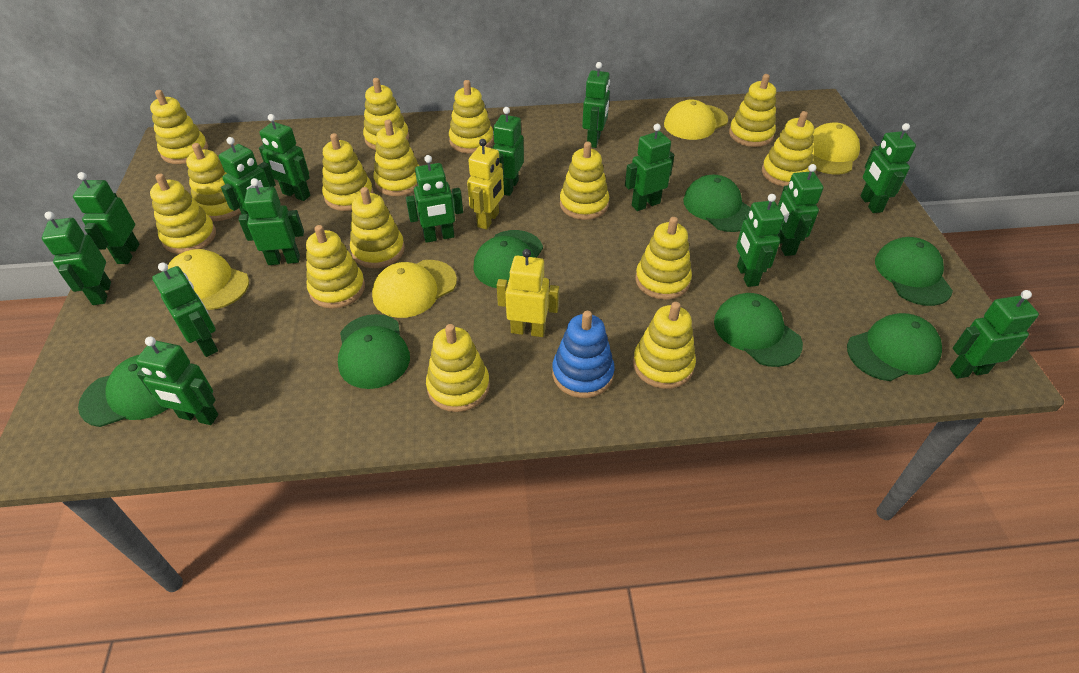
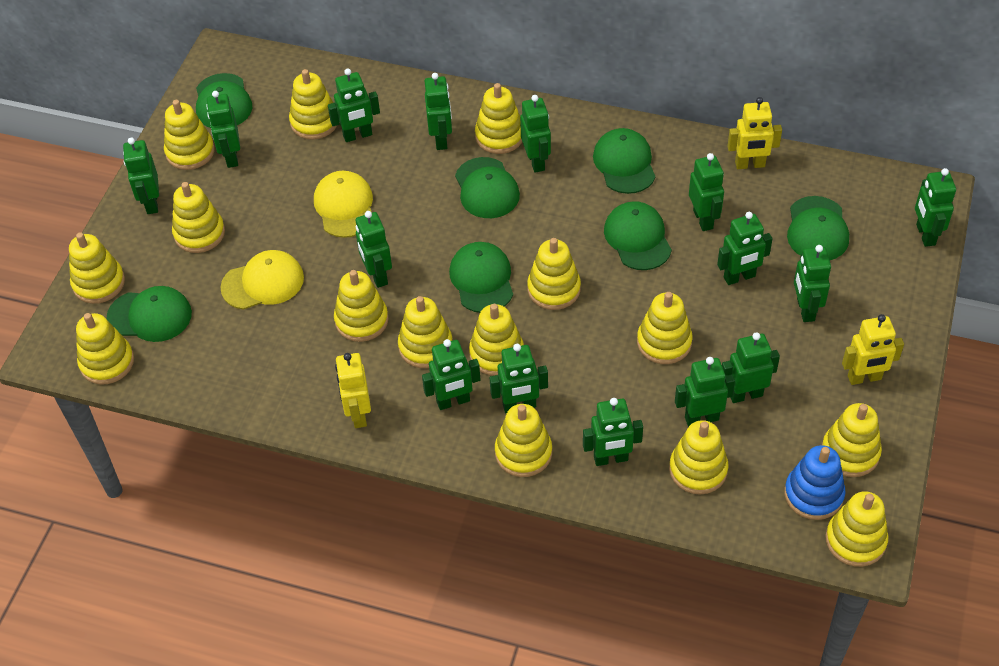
yellow cap: 4 -> 2
yellow robot: 2 -> 3

